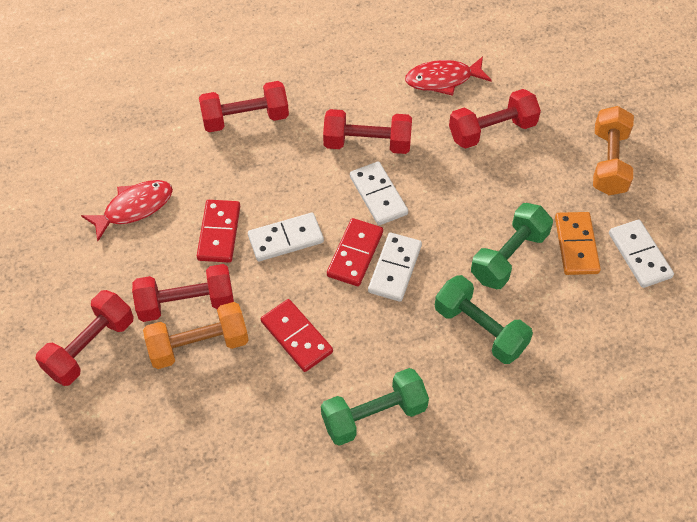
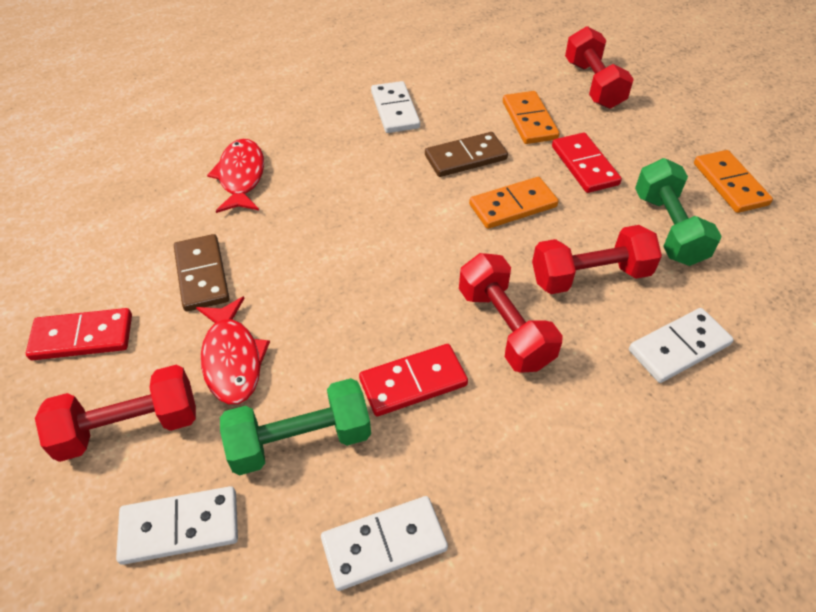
brown domino: 0 -> 2
green dumbbell: 3 -> 2
orange domino: 1 -> 3
orange dumbbell: 2 -> 0
red dumbbell: 5 -> 4

